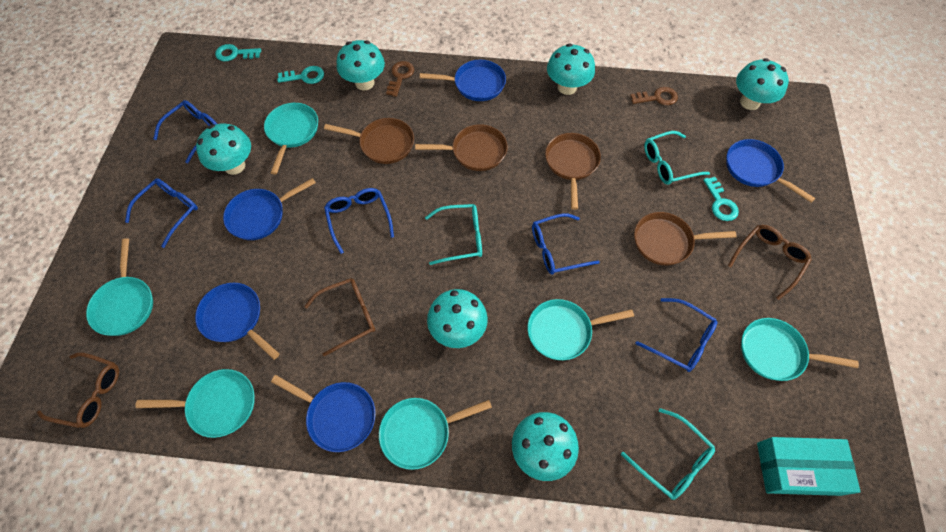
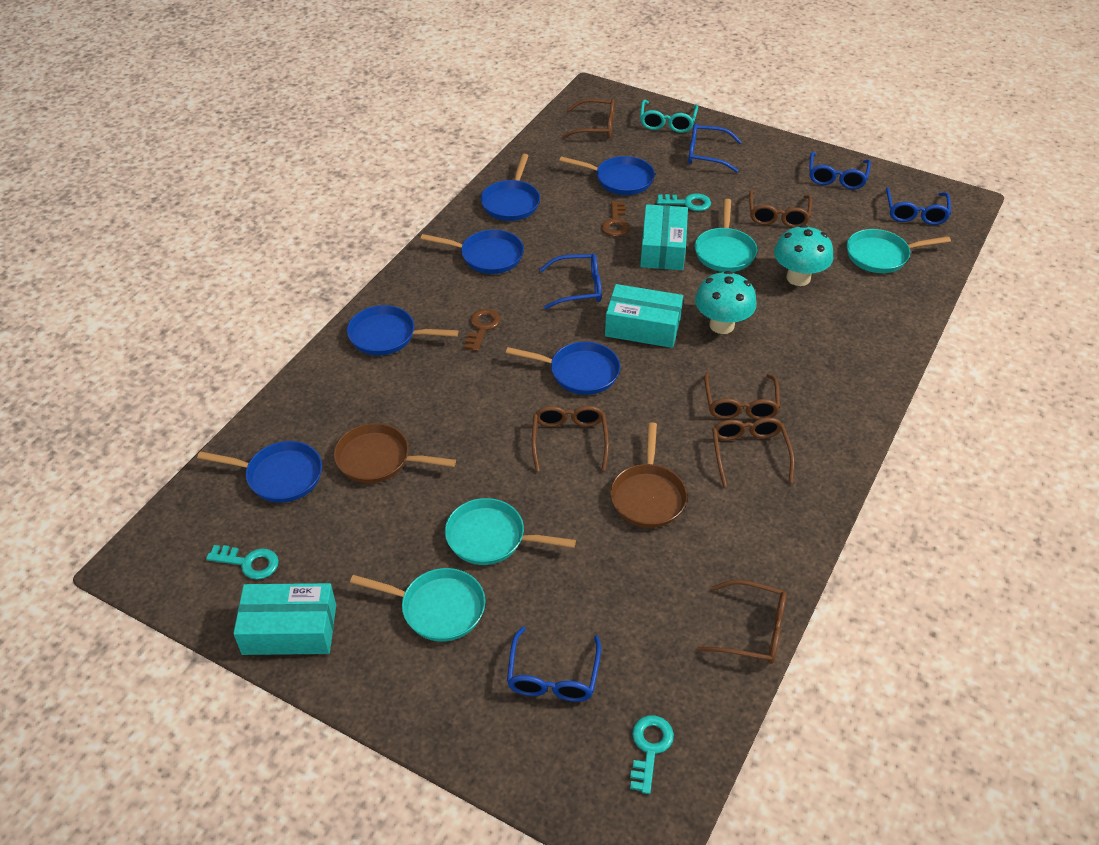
blue pan: 5 -> 6
brown glasses: 3 -> 6
brown pan: 4 -> 2
turquoise box: 1 -> 3
turquoise glasses: 3 -> 1
turquoise mushroom: 6 -> 2
turquoise pan: 6 -> 4

